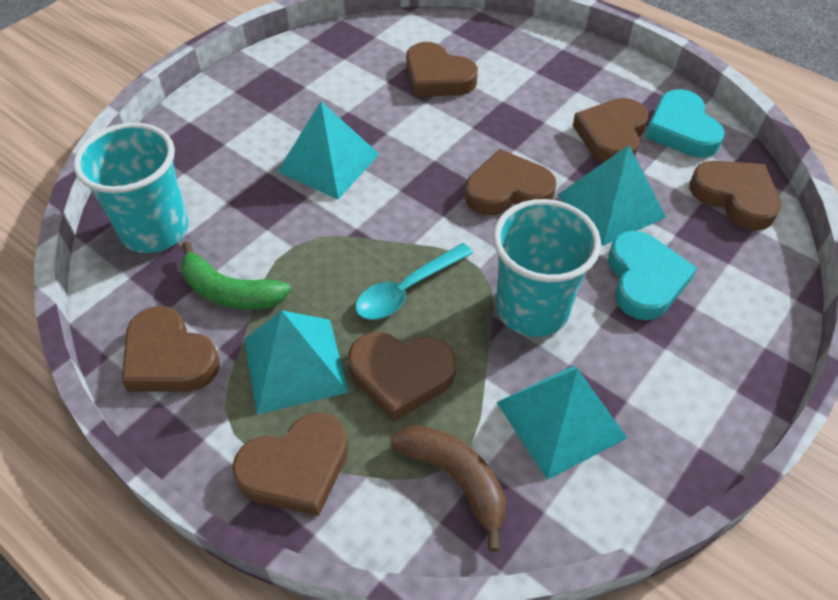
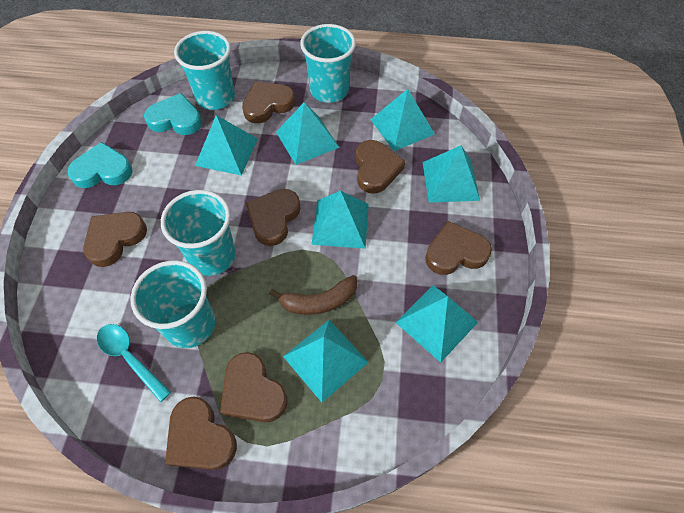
green banana: 1 -> 0
turquoise cup: 2 -> 4
turquoise pyramid: 4 -> 7

